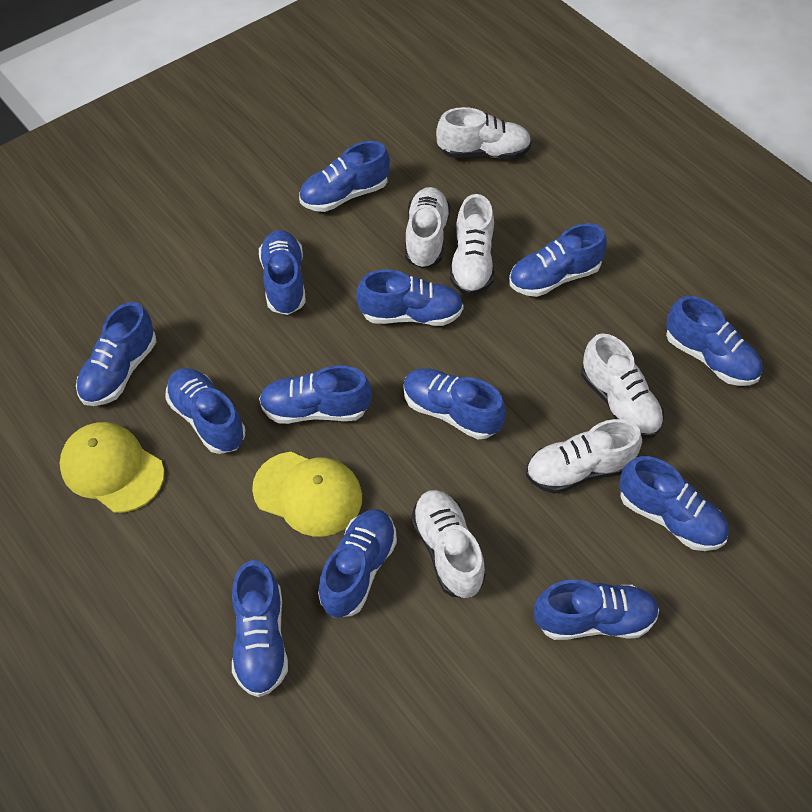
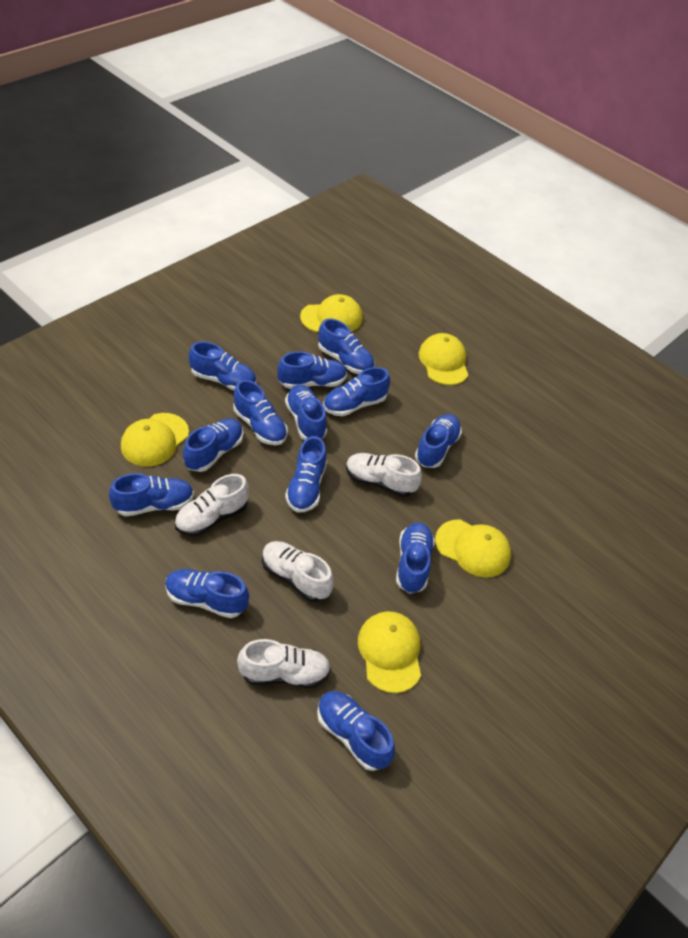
white shoe: 6 -> 4
yellow cap: 2 -> 5

